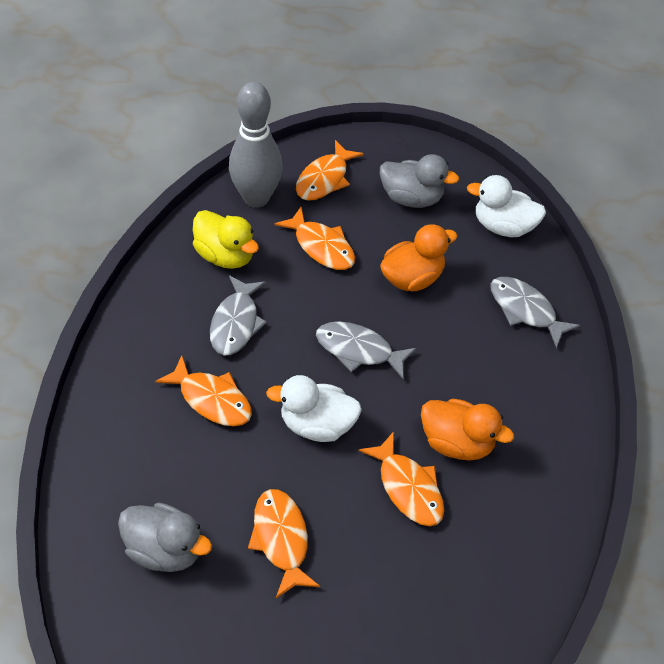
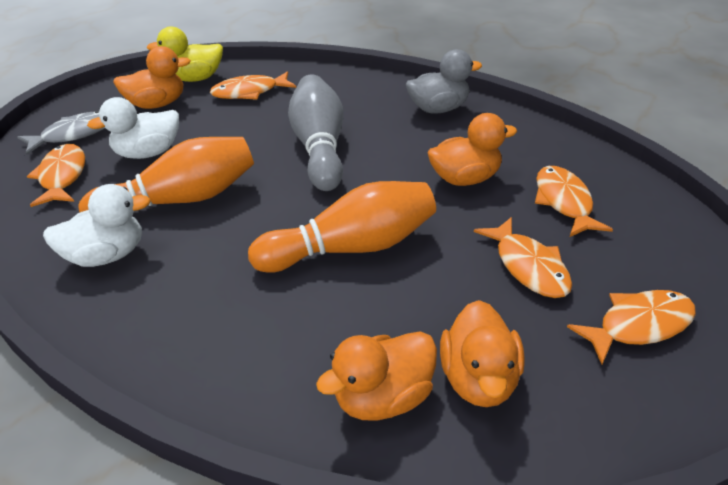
grey duck: 2 -> 1
grey fish: 3 -> 1
orange bowling pin: 0 -> 2
orange duck: 2 -> 4

